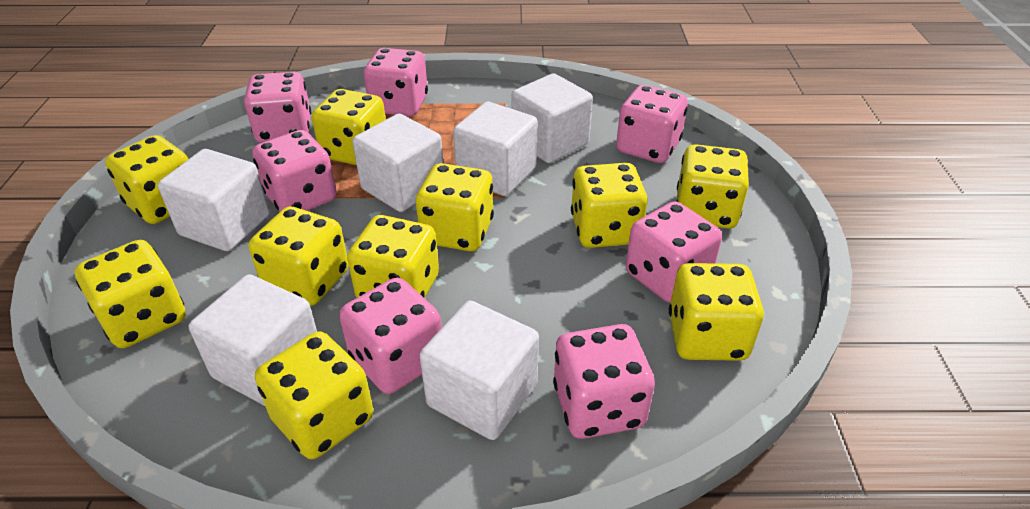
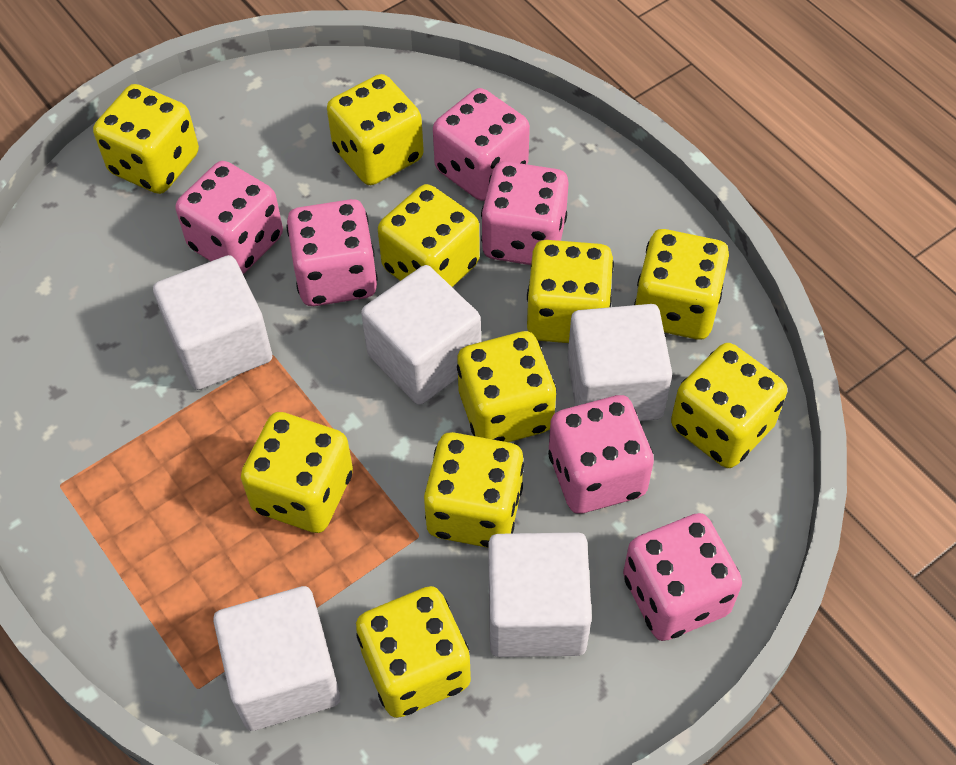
pink dice: 7 -> 6
white cube: 6 -> 5

